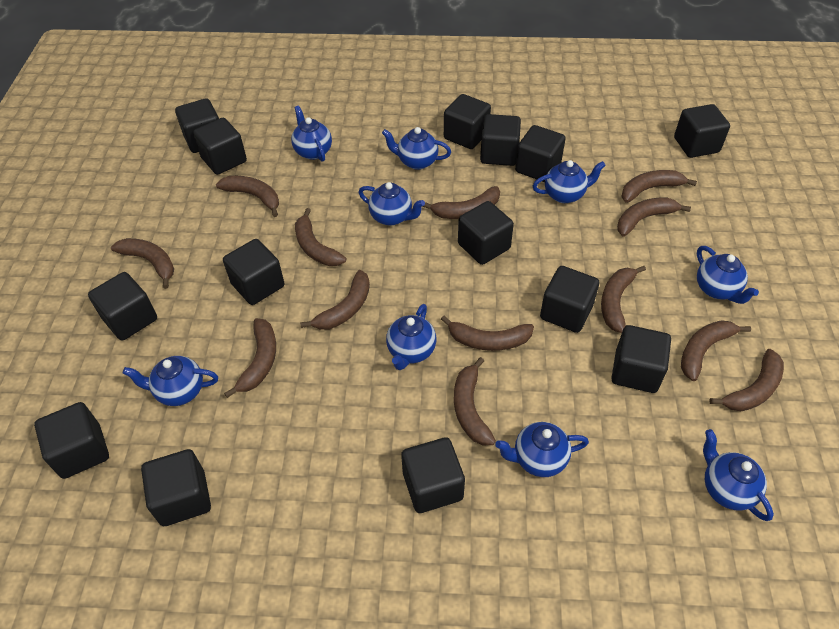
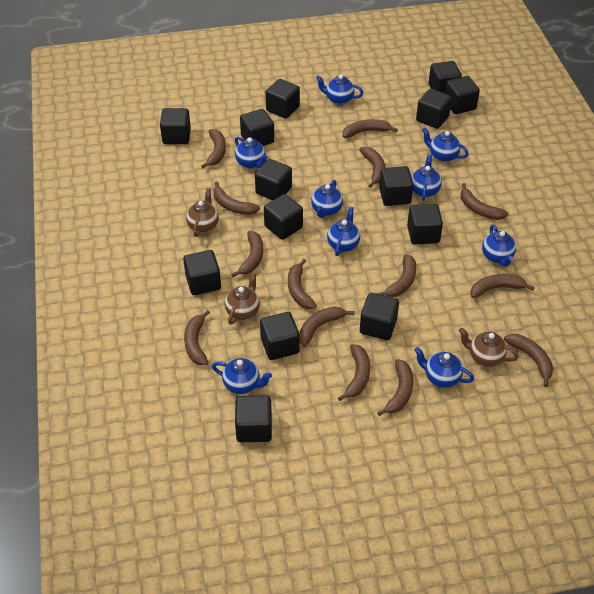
brown banana: 13 -> 14
brown teapot: 0 -> 3

